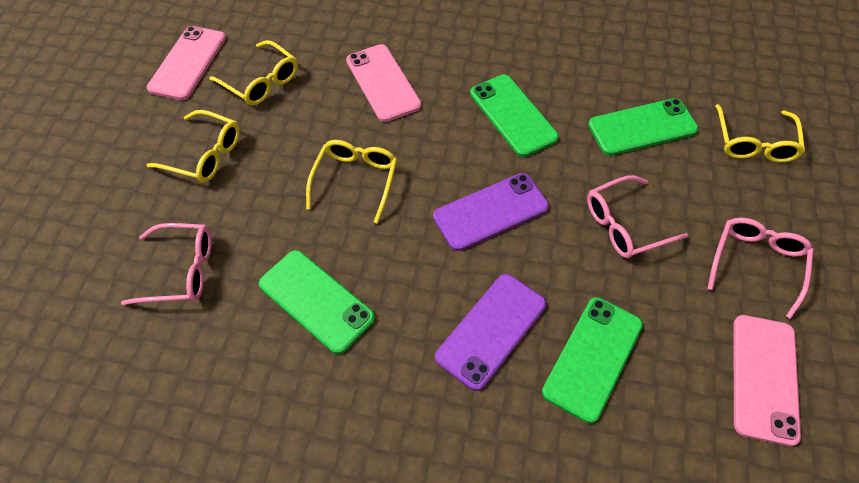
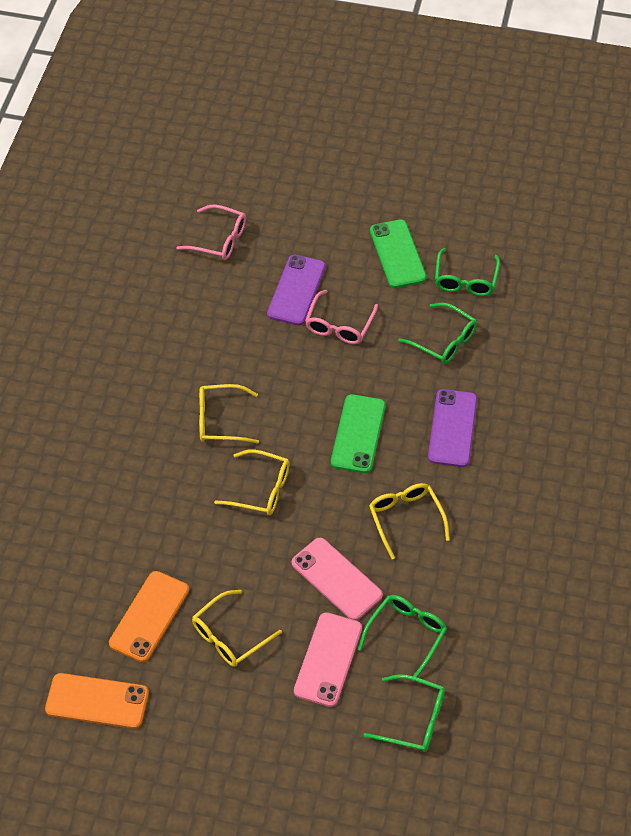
green glasses: 0 -> 4
green phone: 4 -> 2
orange phone: 0 -> 2
pink glasses: 3 -> 2
pink phone: 3 -> 2

